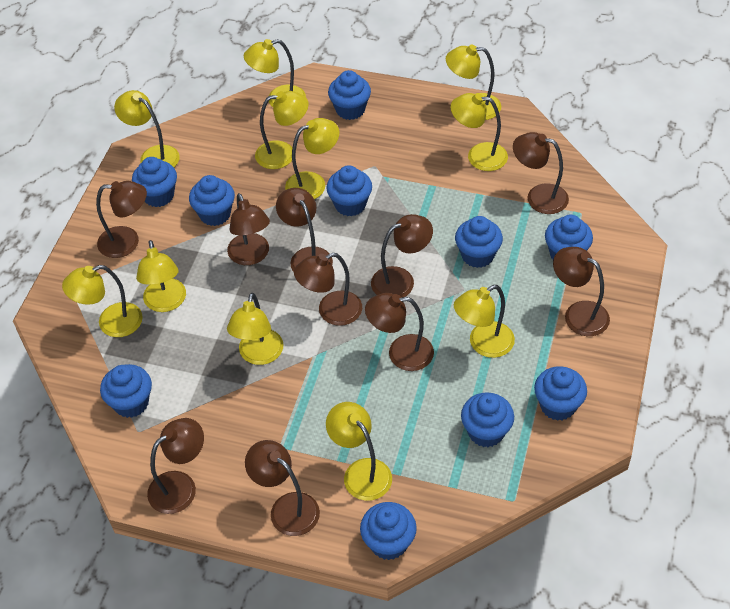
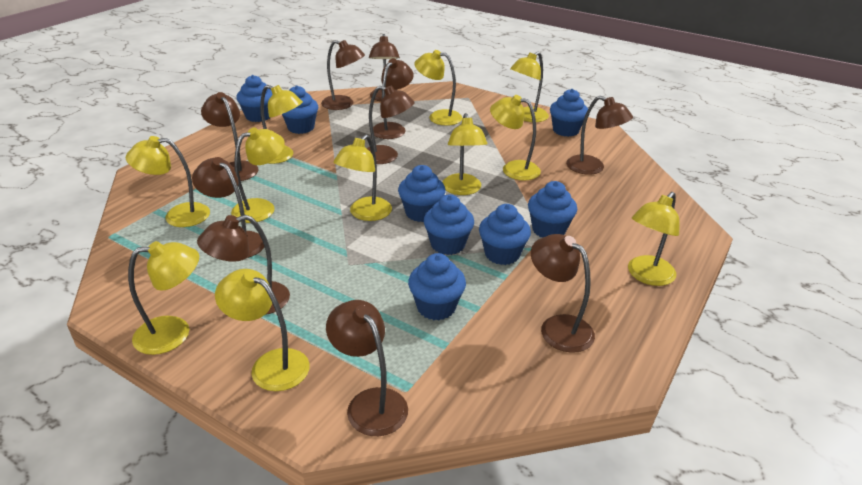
blue cupcake: 10 -> 8

